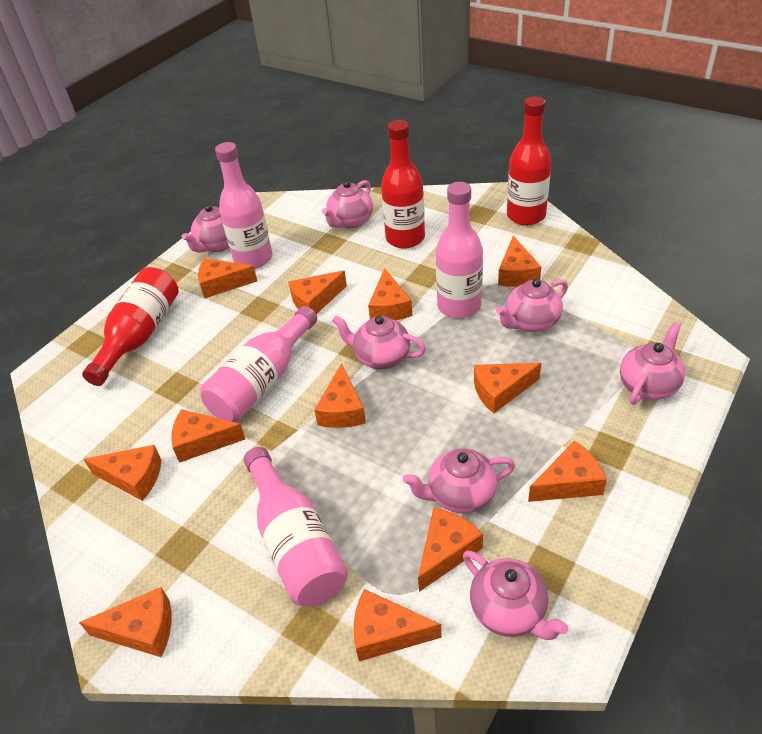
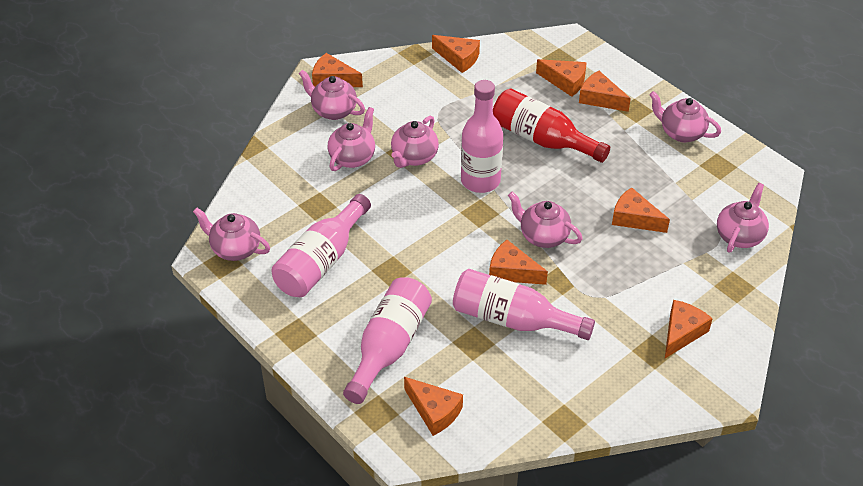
orange cheese: 12 -> 8
red bottle: 3 -> 1

